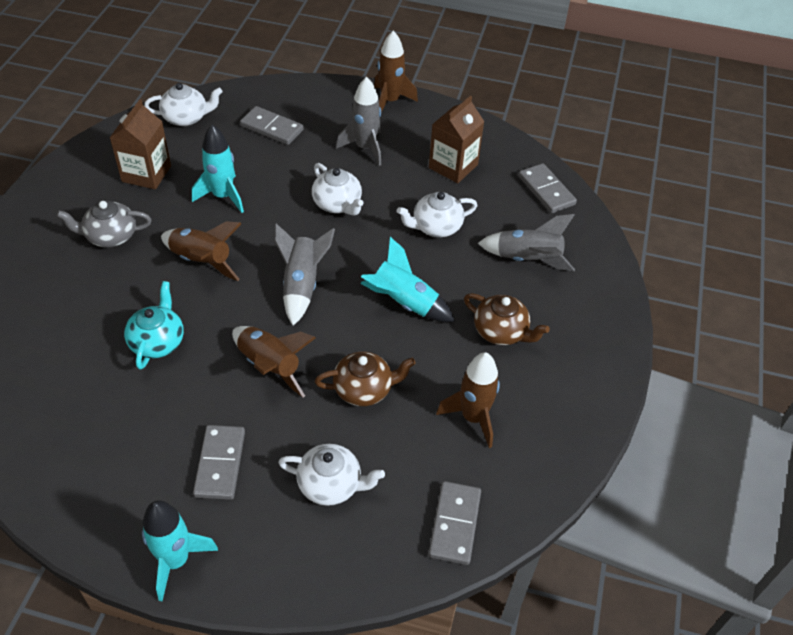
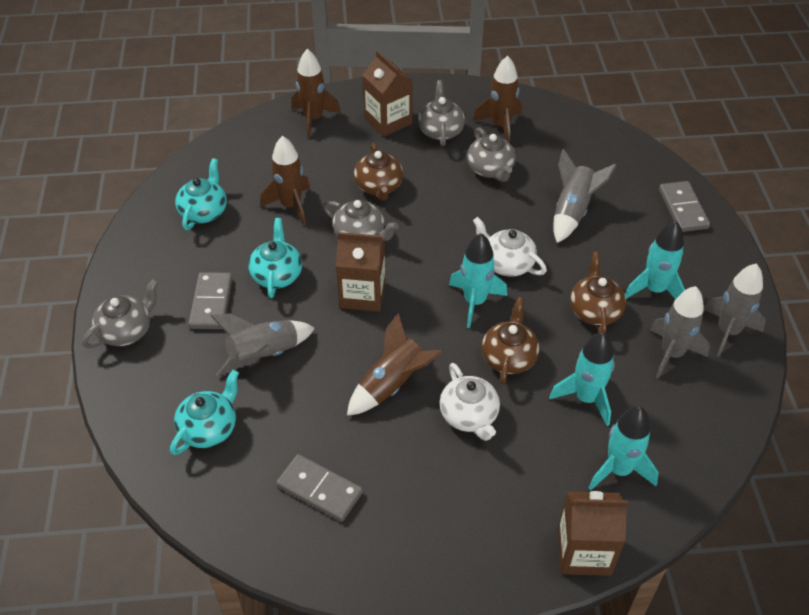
brown carton: 2 -> 3
brown teapot: 2 -> 3
grey domino: 4 -> 3
grey rocket: 3 -> 4
grey teapot: 1 -> 4
turquoise rocket: 3 -> 4
turquoise teapot: 1 -> 3
white teapot: 4 -> 2

